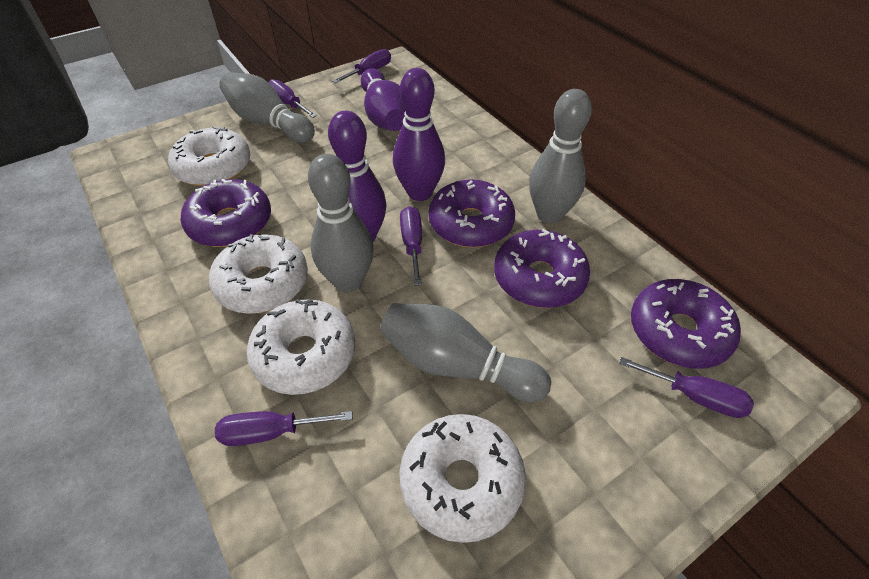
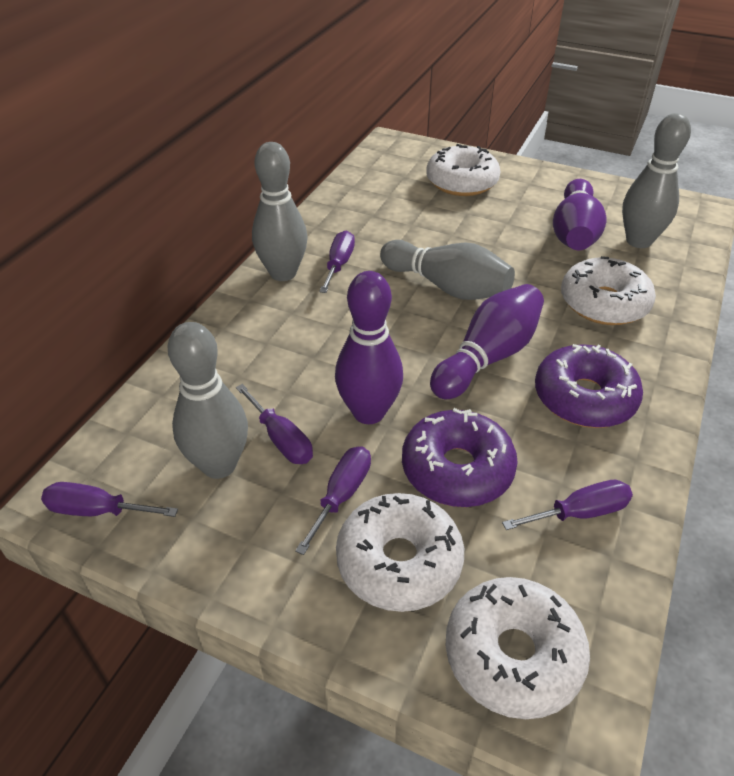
purple donut: 4 -> 2

